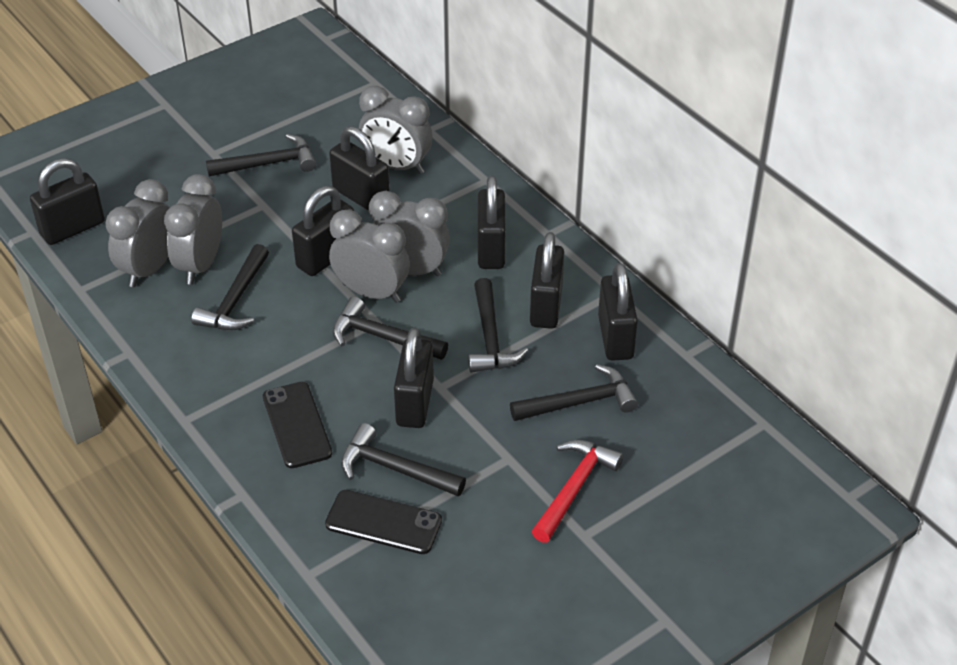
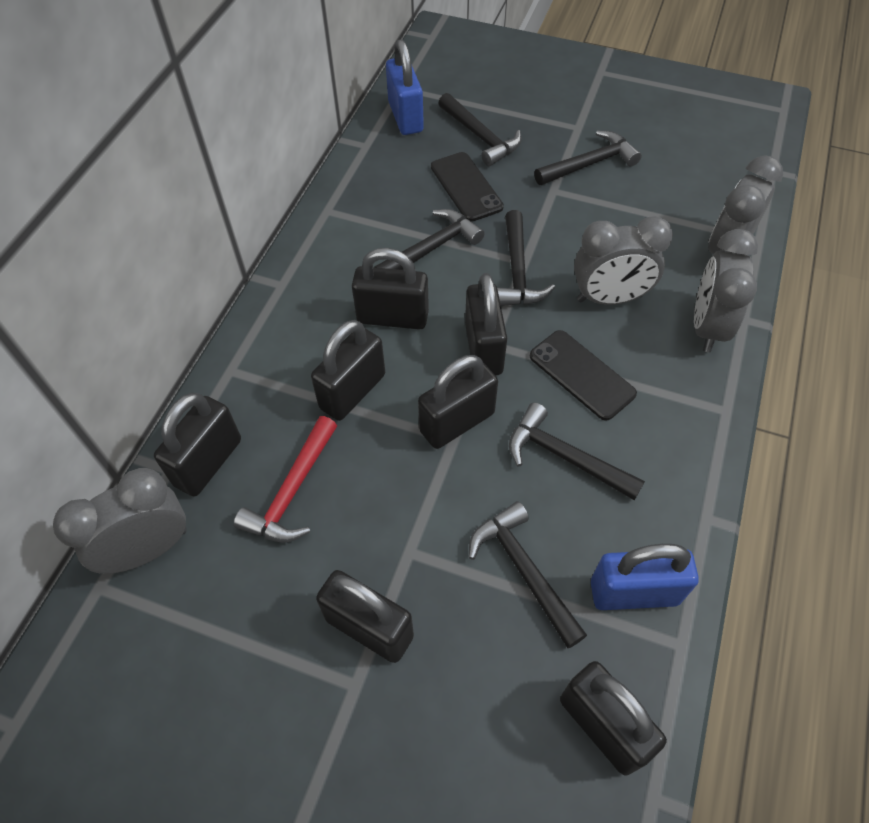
blue padlock: 0 -> 2
grey clock: 5 -> 4

